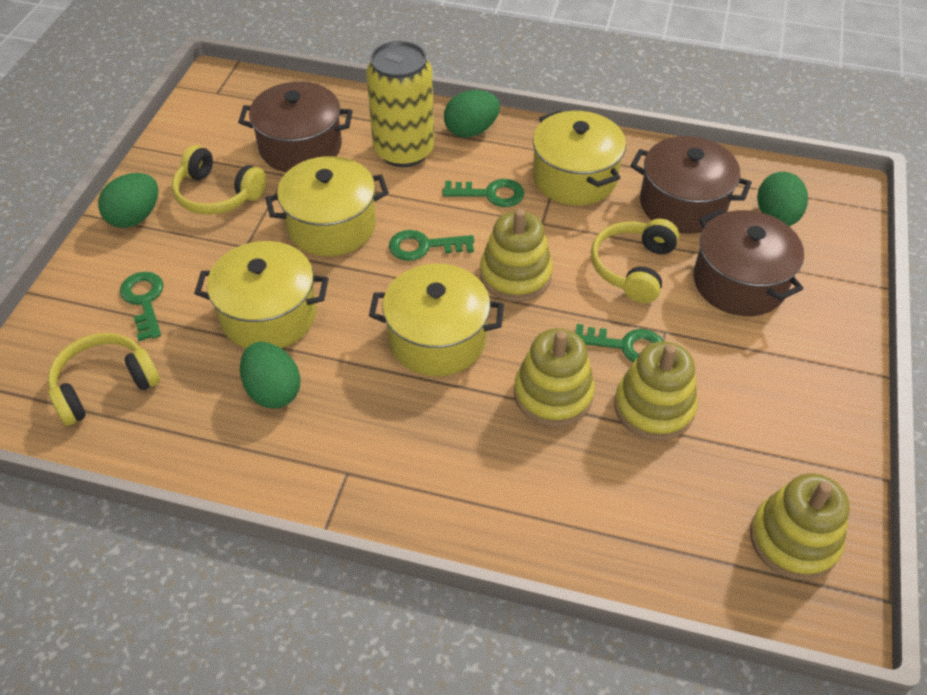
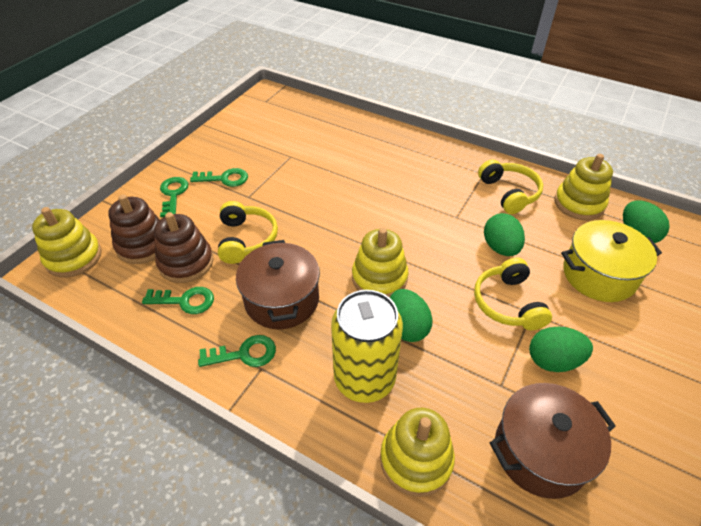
brown pot: 3 -> 2
brown stacking toy: 0 -> 2
yellow pot: 4 -> 1

